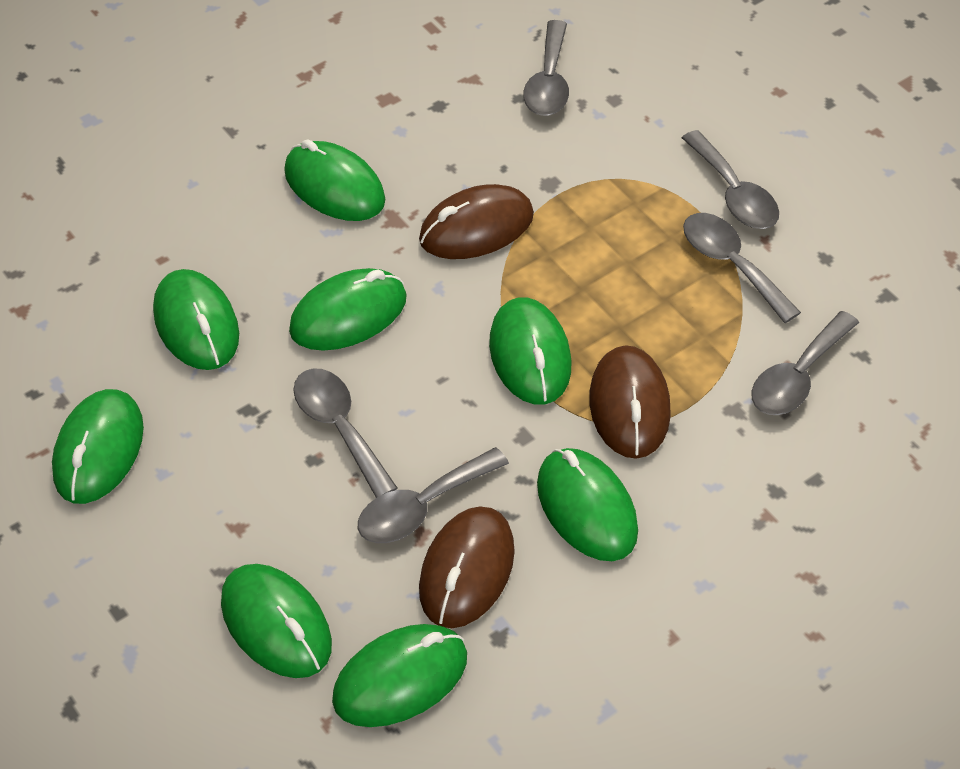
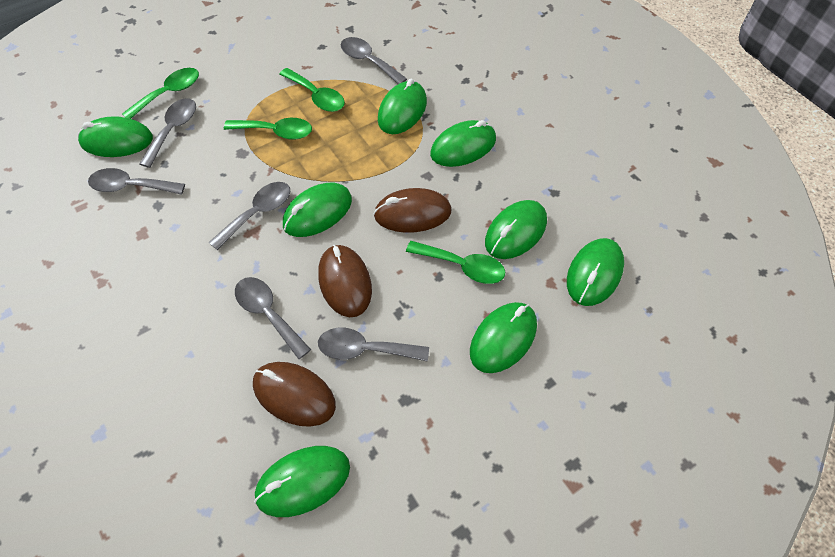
green spoon: 0 -> 4

